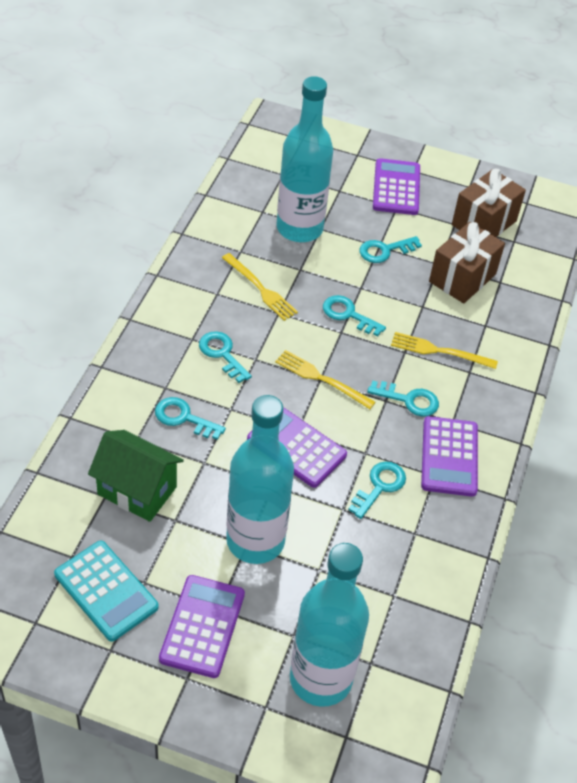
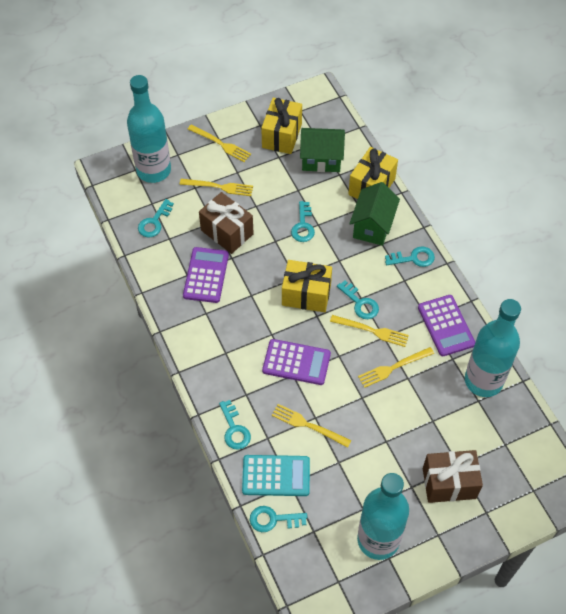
green house: 1 -> 2
purple calculator: 4 -> 3
yellow fork: 3 -> 5
yellow gift: 0 -> 3

